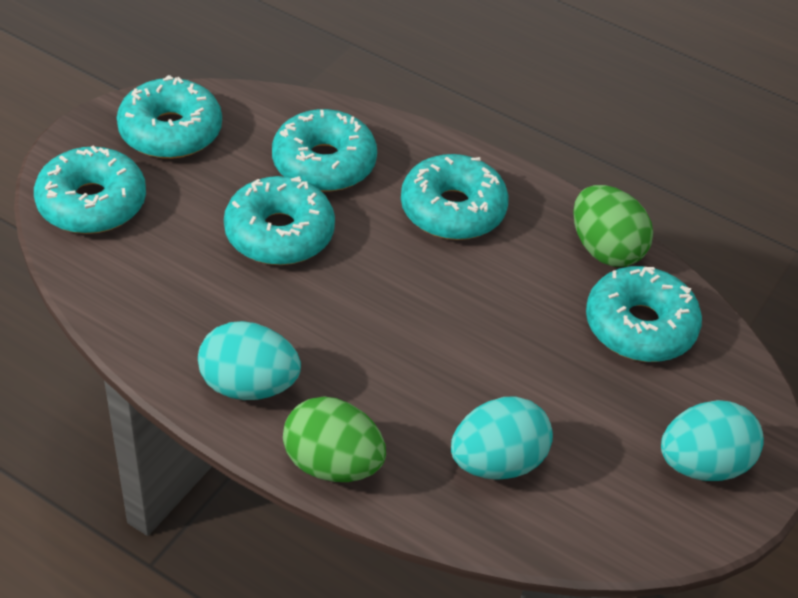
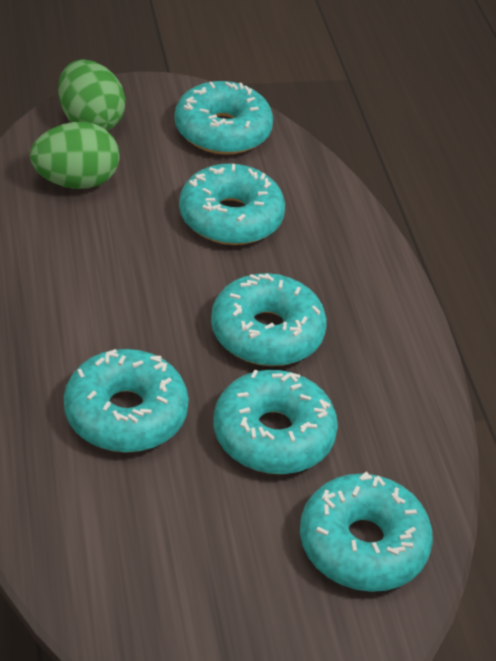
turquoise egg: 3 -> 0

